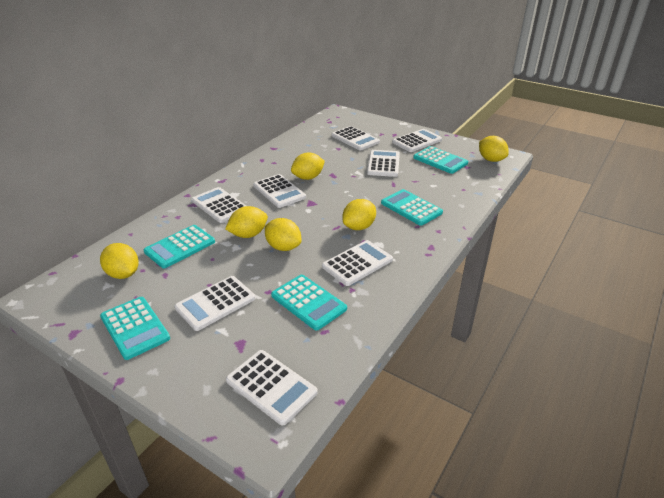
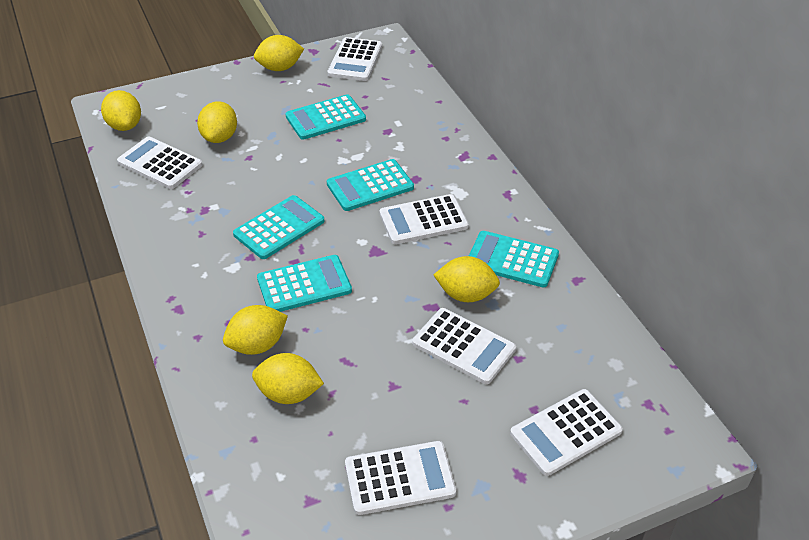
white calculator: 8 -> 6

